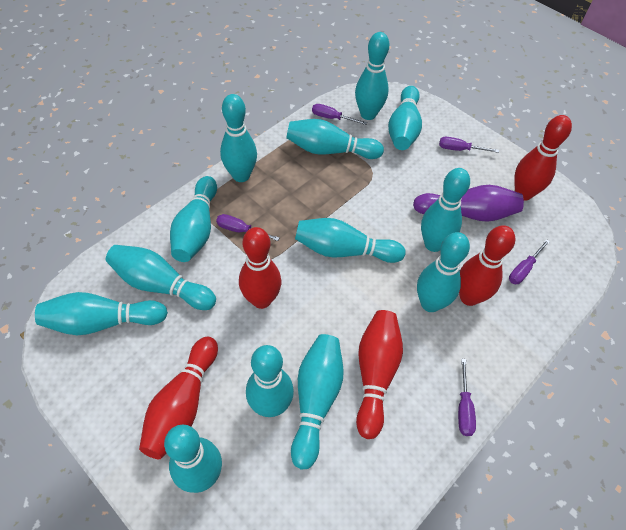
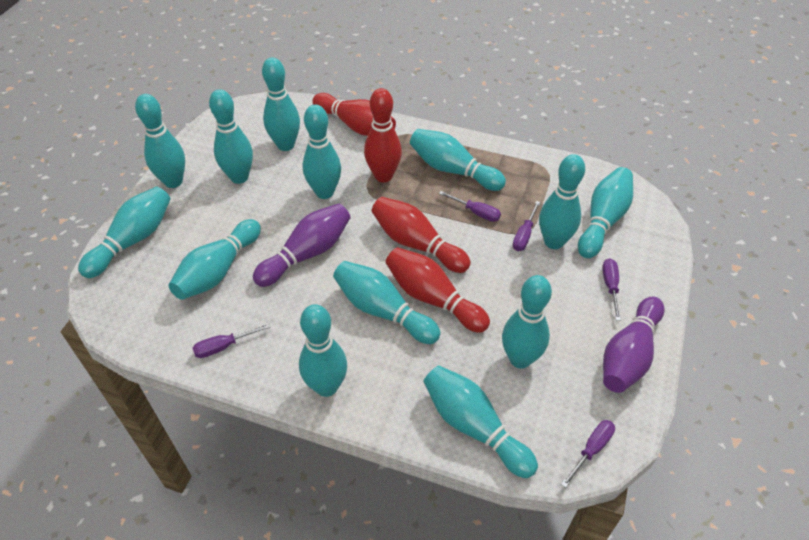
purple bowling pin: 1 -> 2
red bowling pin: 5 -> 4

